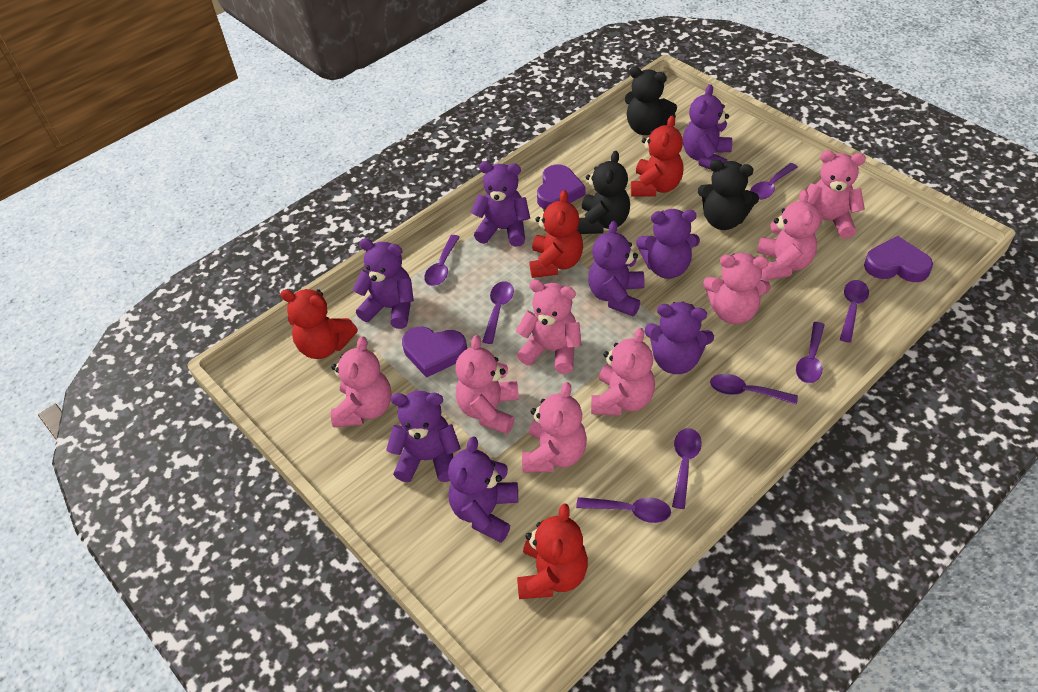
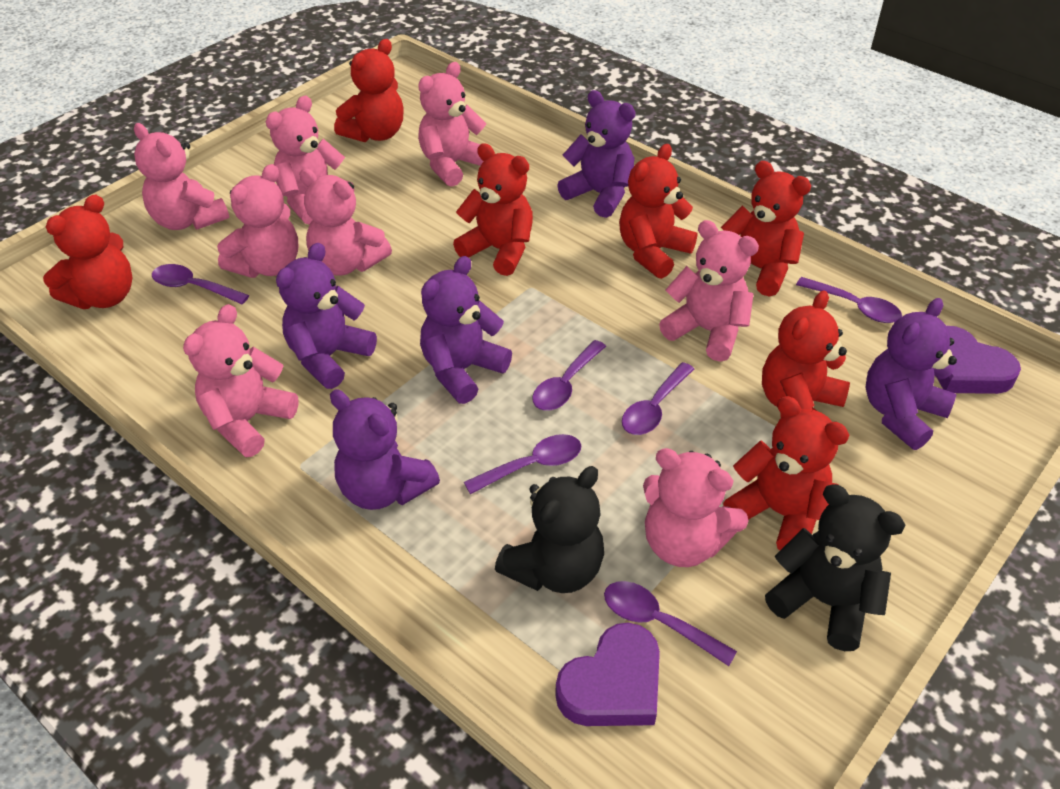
black teddy bear: 3 -> 2
purple heart: 3 -> 2
purple spoon: 8 -> 6
purple teddy bear: 8 -> 5
red teddy bear: 4 -> 7

